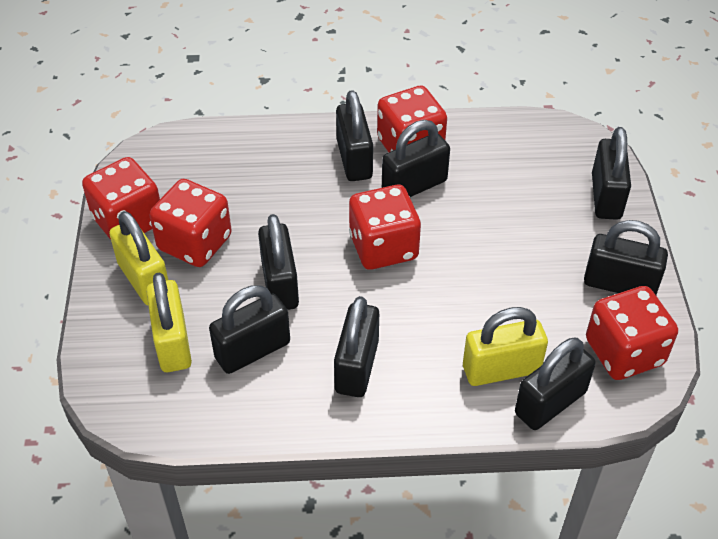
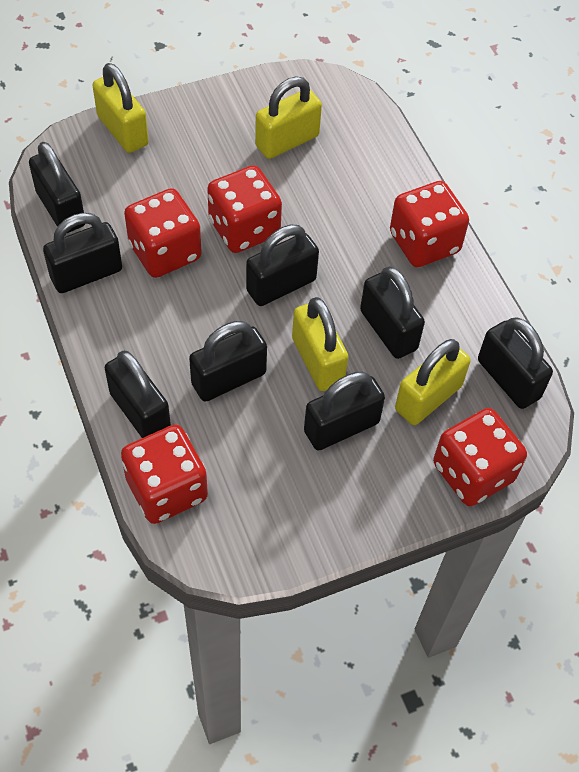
yellow padlock: 3 -> 4

